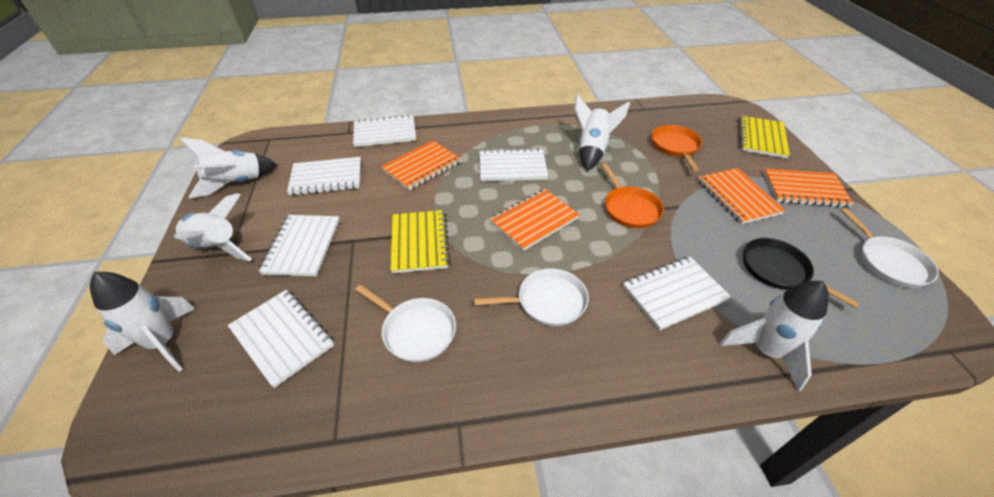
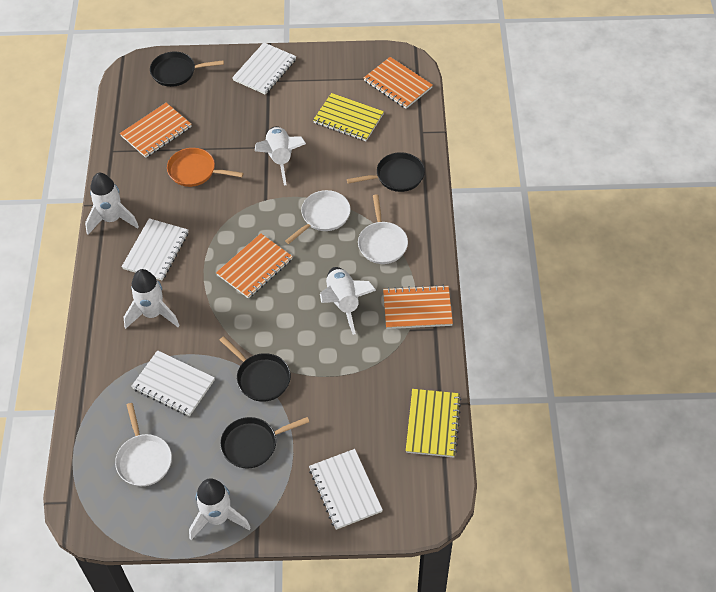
black pan: 1 -> 4
orange pan: 2 -> 1
white notebook: 6 -> 4

